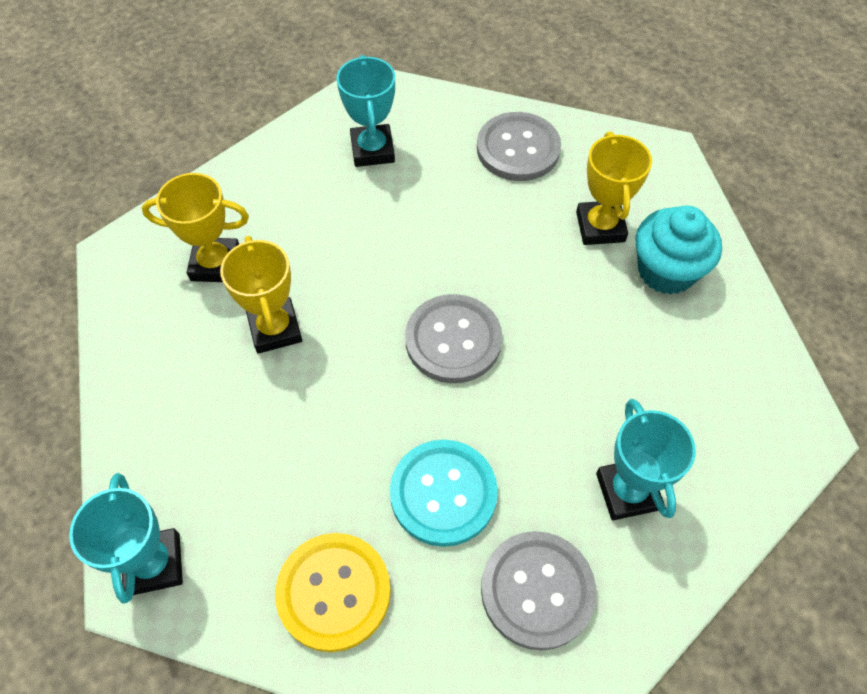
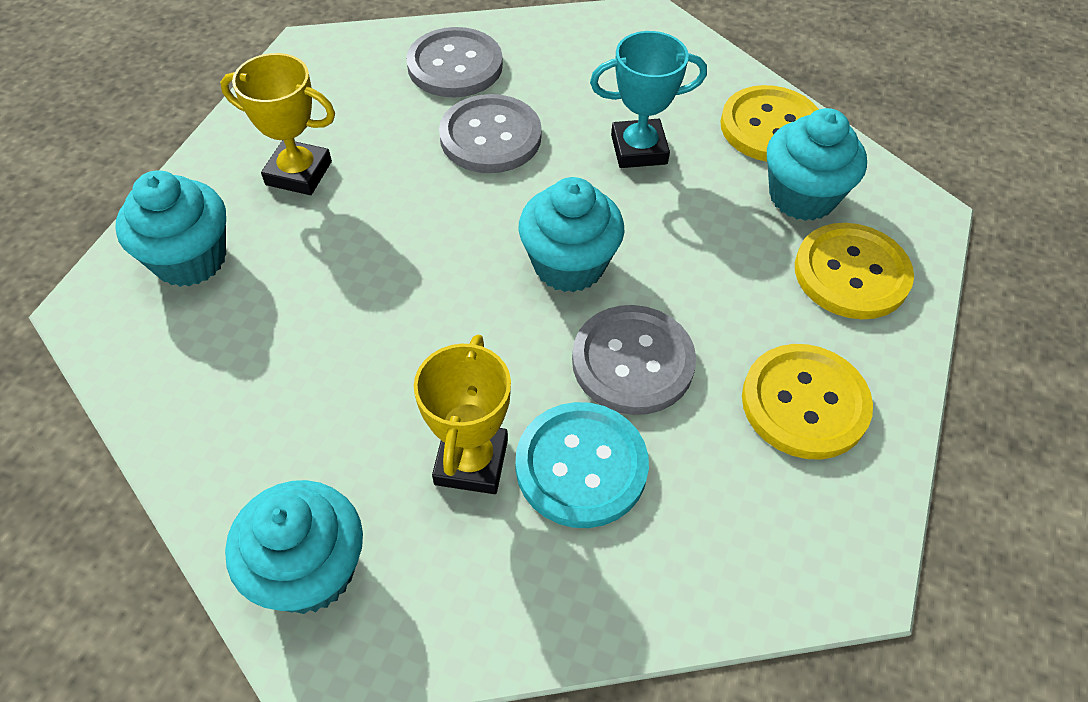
turquoise cupcake: 1 -> 4
turquoise trophy: 3 -> 1
yellow button: 1 -> 3
yellow trophy: 3 -> 2

